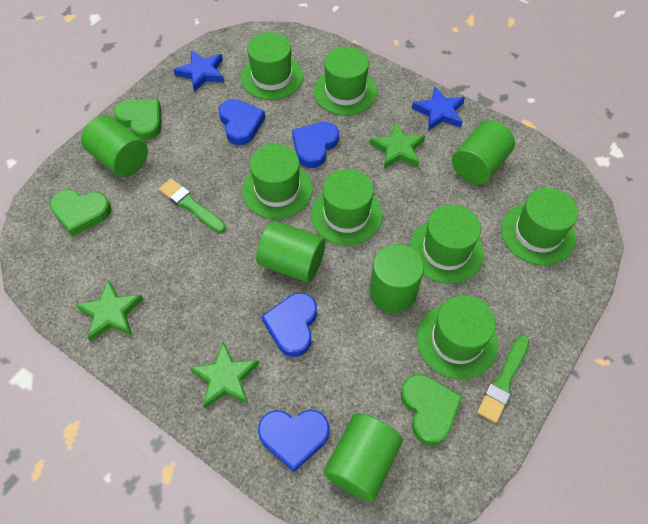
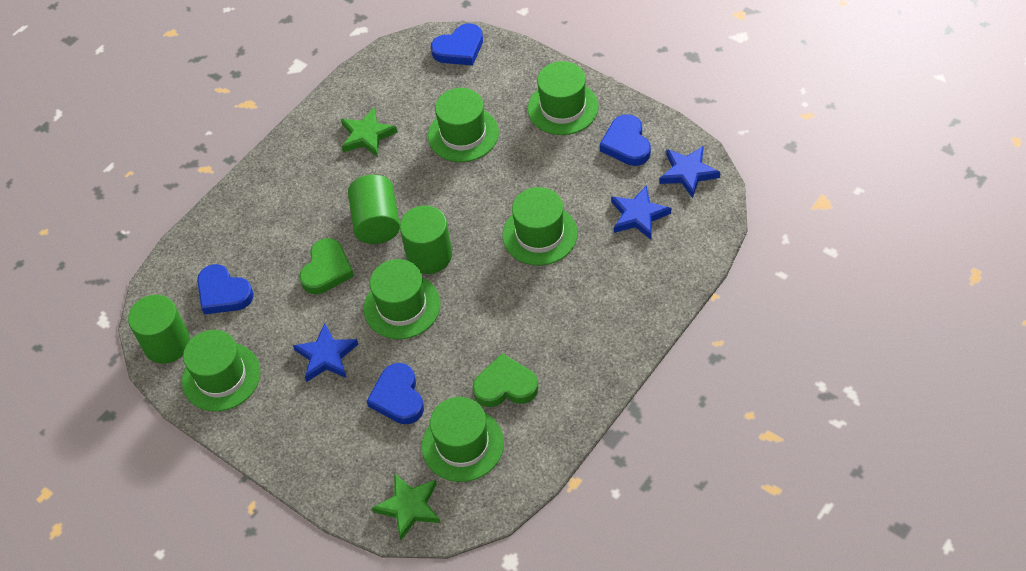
blue star: 2 -> 3
green brush: 2 -> 0
green cylinder: 5 -> 3
green hat: 7 -> 6
green heart: 3 -> 2
green star: 3 -> 2

